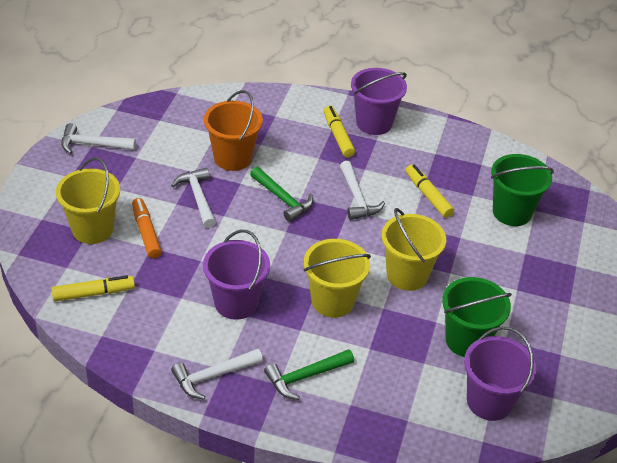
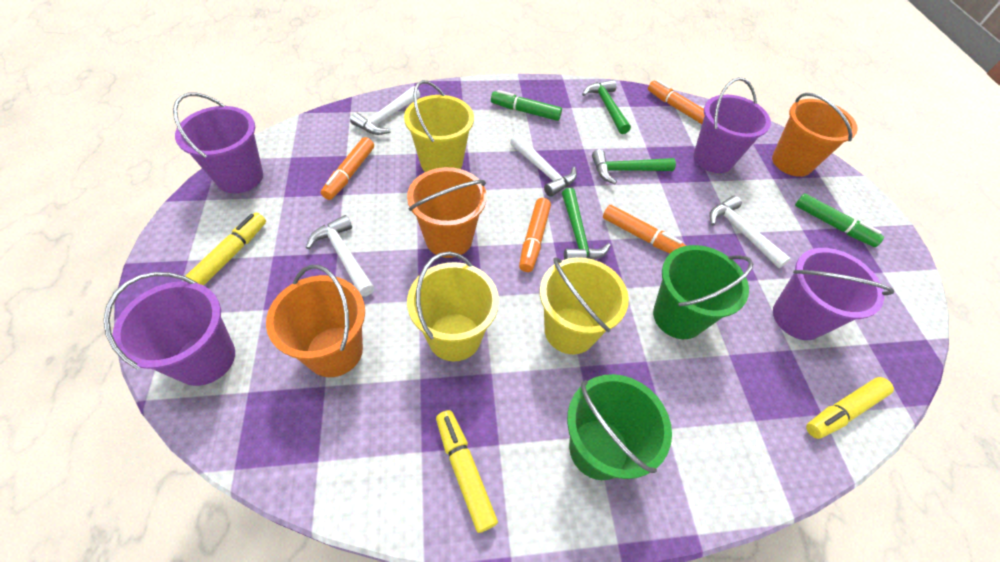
green hammer: 2 -> 3
green marker: 0 -> 2
orange bucket: 1 -> 3
orange marker: 1 -> 4
purple bucket: 3 -> 4

